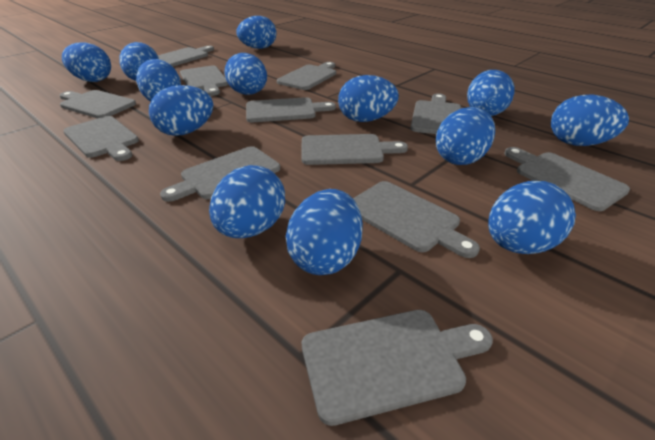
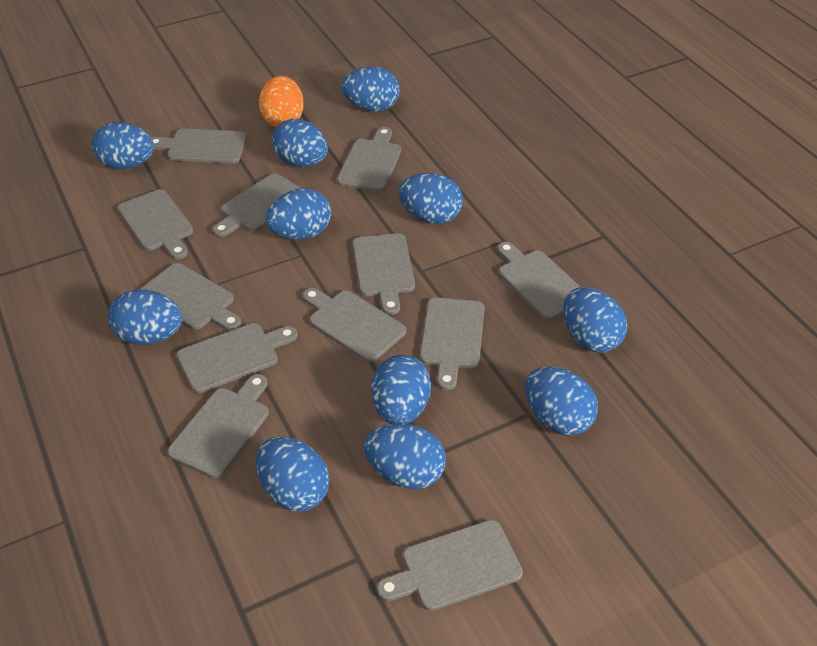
blue egg: 13 -> 11
orange egg: 0 -> 1

